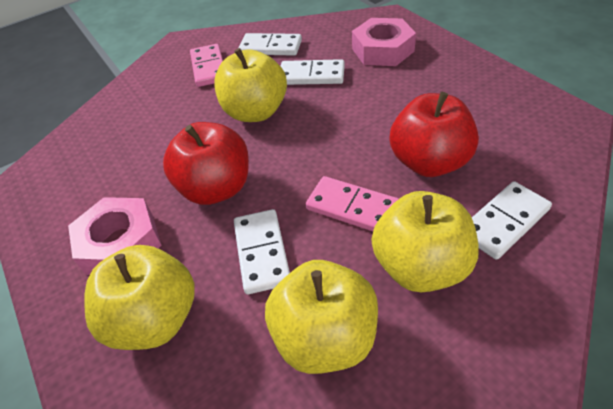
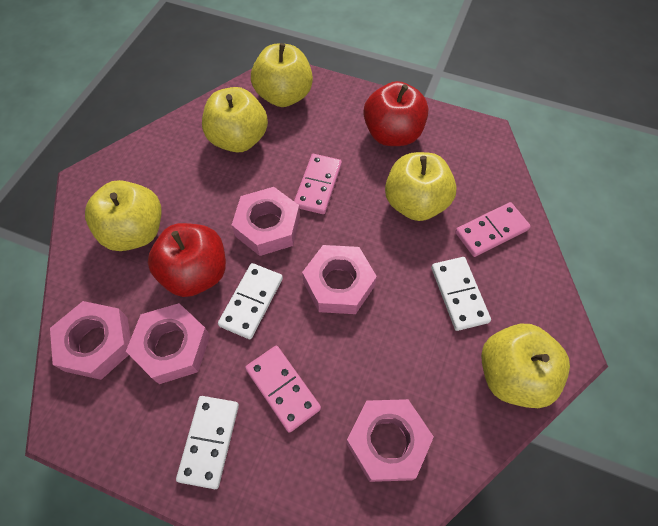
pink domino: 2 -> 3
pink nut: 2 -> 5
white domino: 4 -> 3
yellow apple: 4 -> 5

